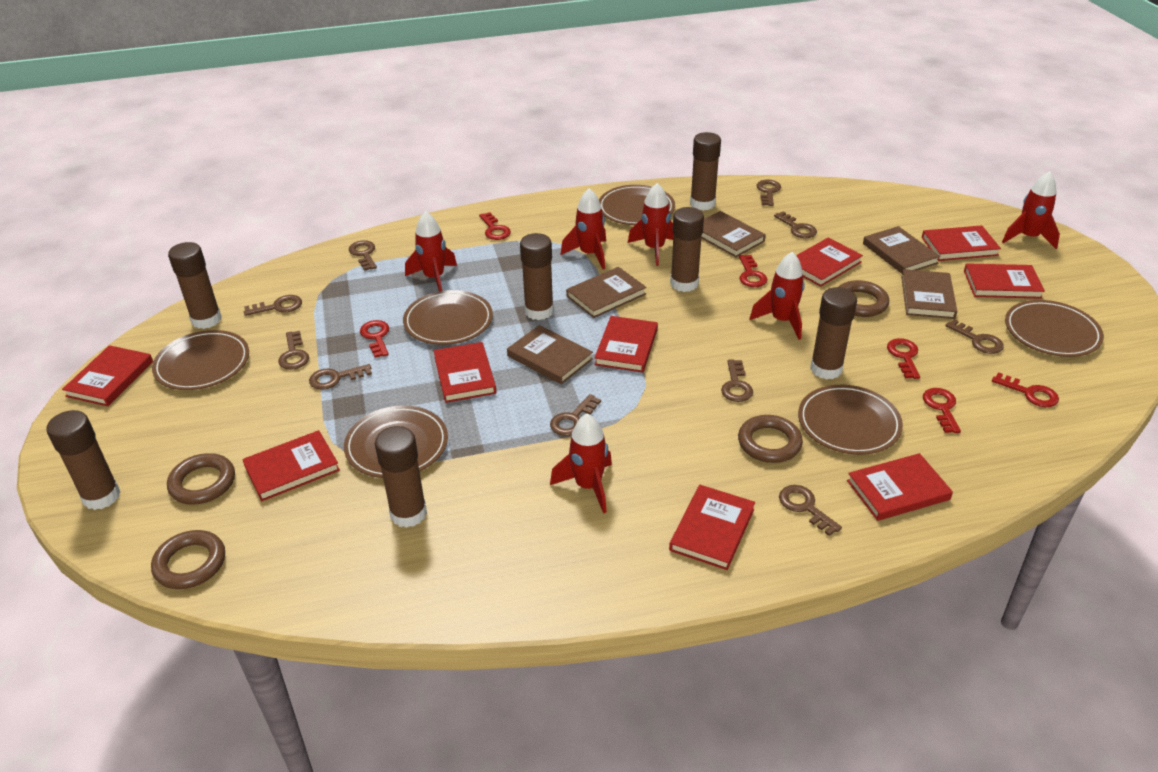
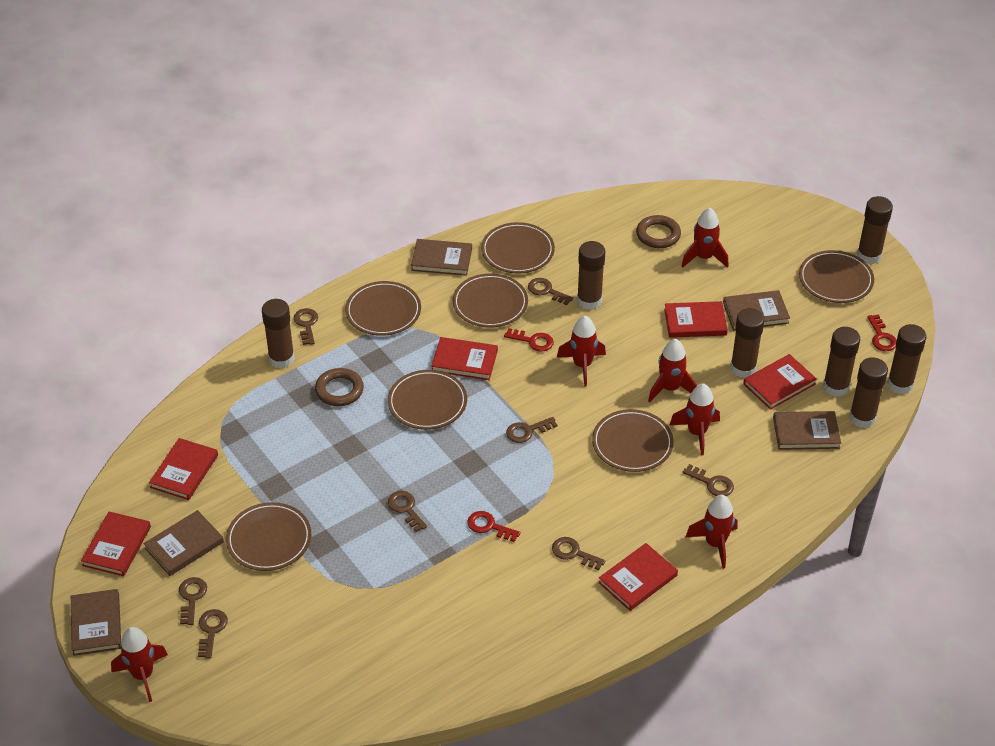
brown key: 10 -> 8
brown plate: 6 -> 7
brown ring: 4 -> 2
red book: 9 -> 6
red key: 6 -> 3

